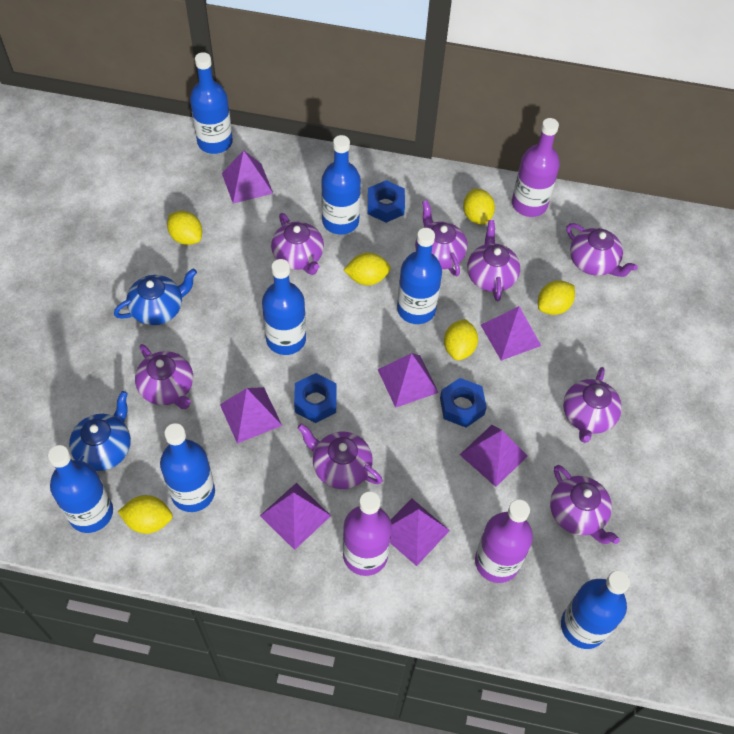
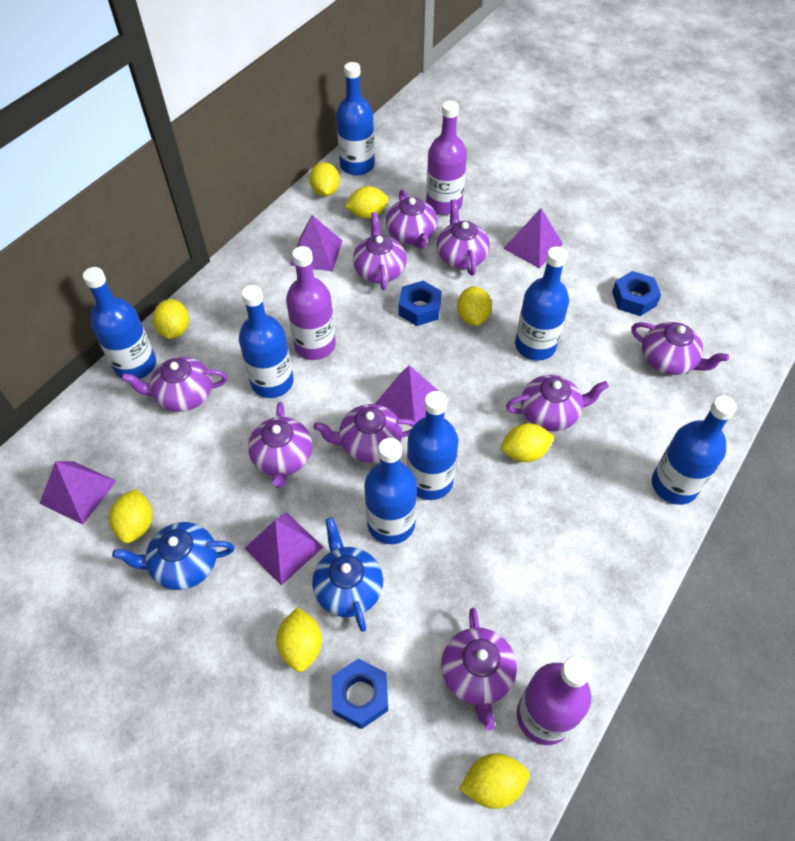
purple pyramid: 7 -> 5
purple teapot: 8 -> 9
yellow lemon: 6 -> 8

